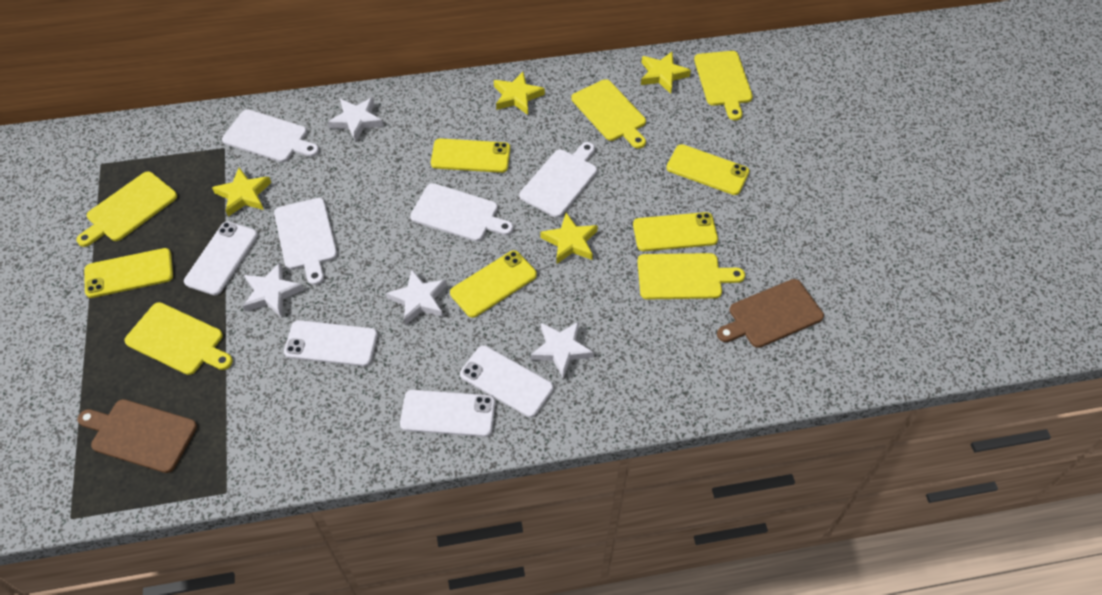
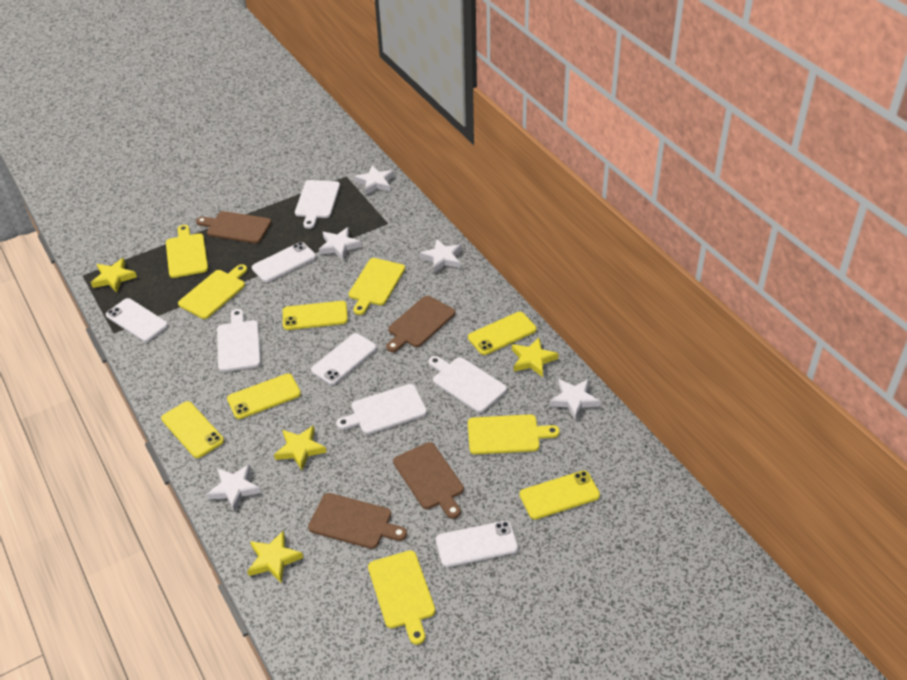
brown cutting board: 2 -> 4
white star: 4 -> 5

